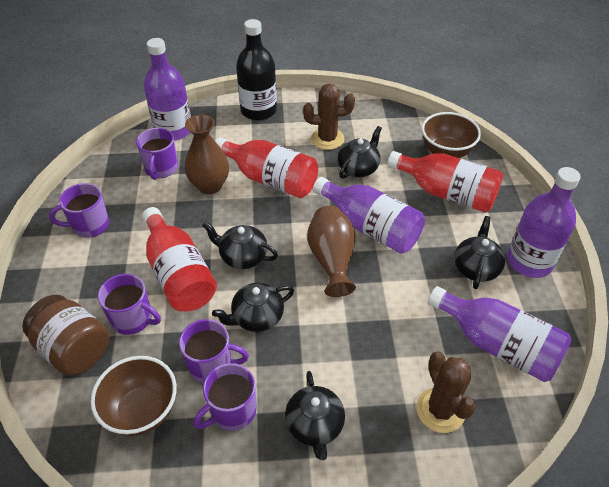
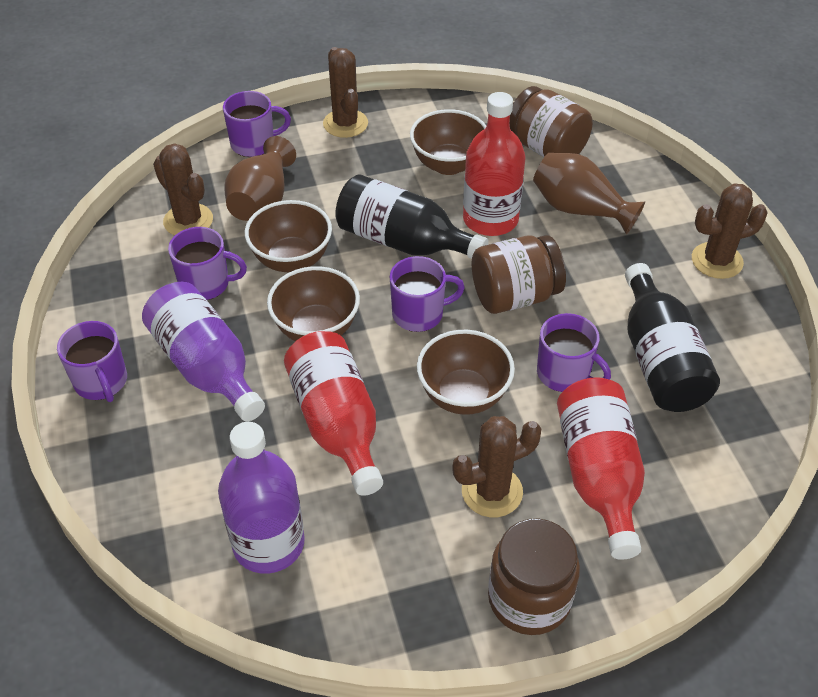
black bottle: 1 -> 2
black teapot: 5 -> 0
brown bowl: 2 -> 4
brown cactus: 2 -> 4
brown jar: 1 -> 3
purple bottle: 4 -> 2

